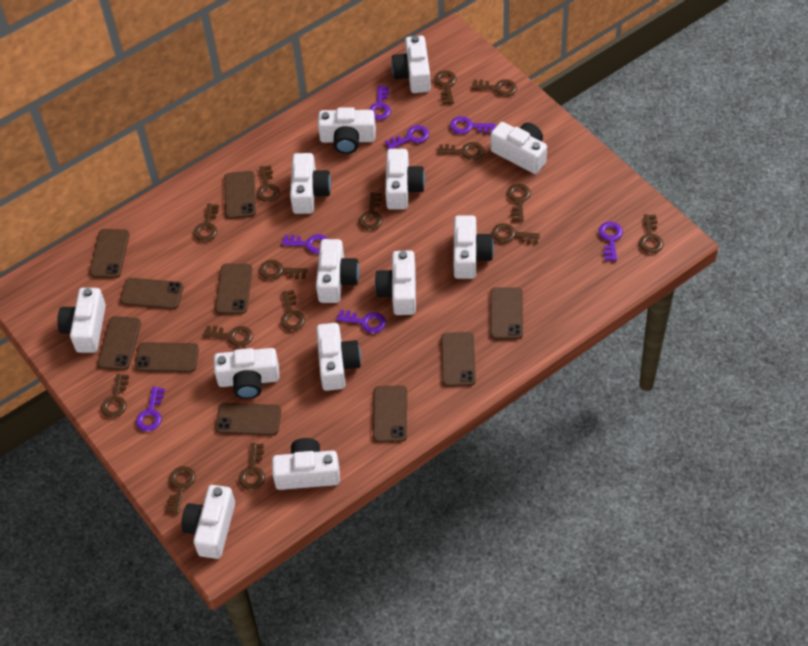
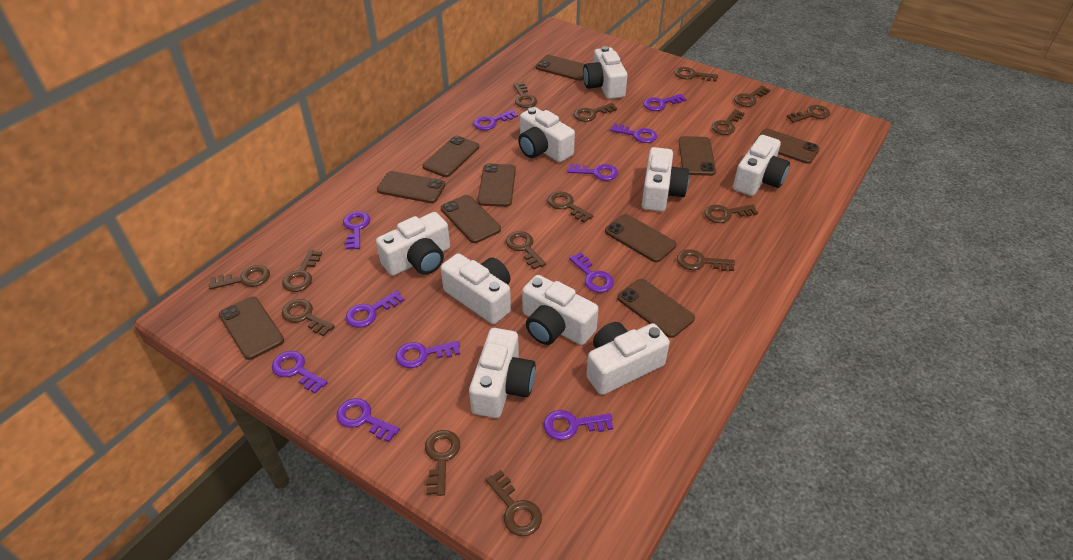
purple key: 7 -> 11
white camera: 13 -> 9

